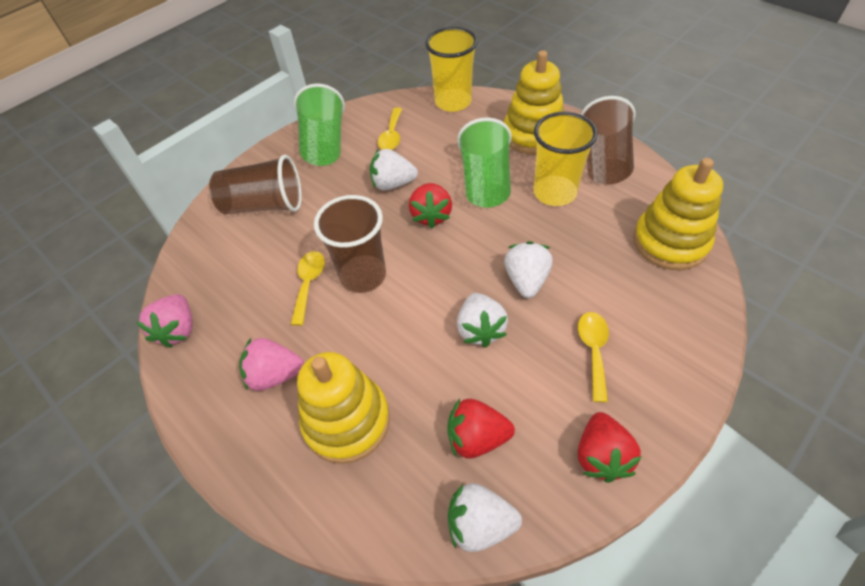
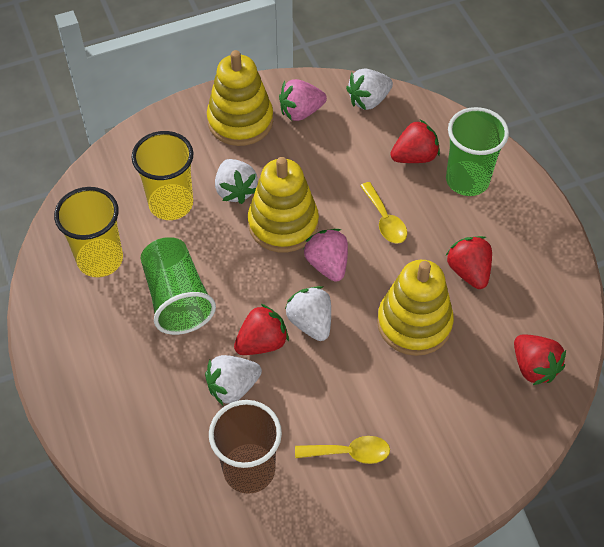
brown cup: 3 -> 1
red strawberry: 3 -> 4
yellow spoon: 3 -> 2

